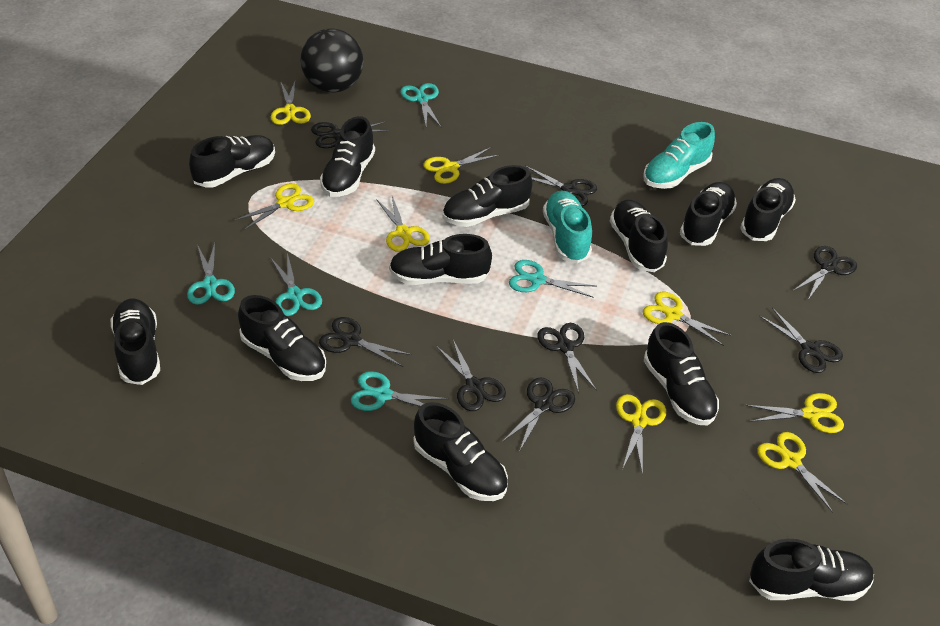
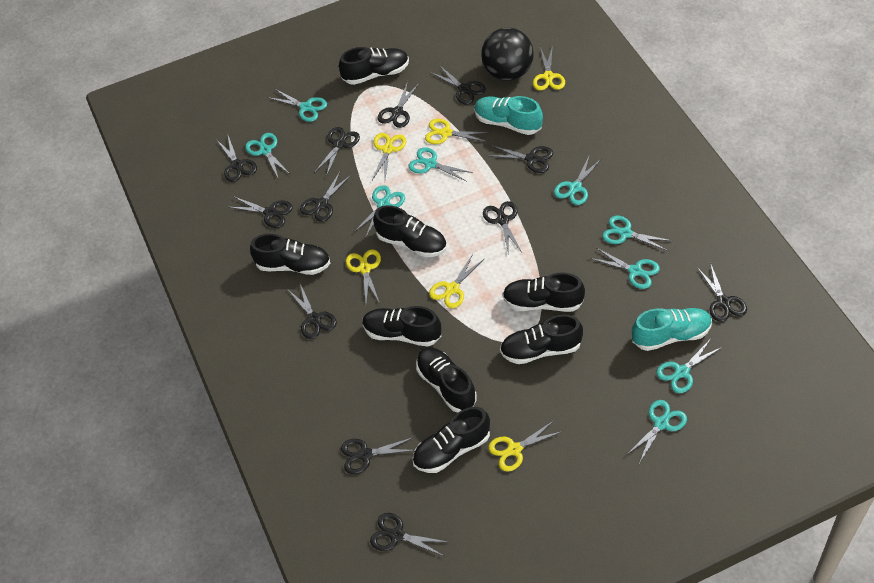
black scissors: 8 -> 12
black shoe: 12 -> 8
turquoise scissors: 5 -> 9
yellow scissors: 8 -> 6

